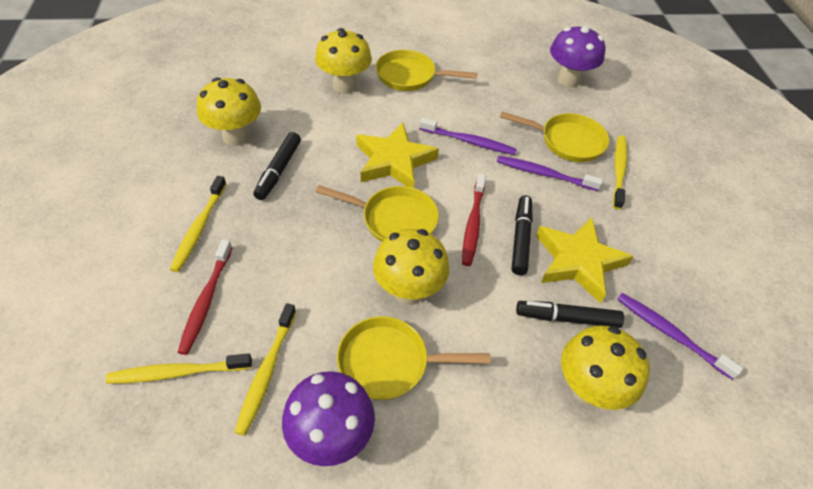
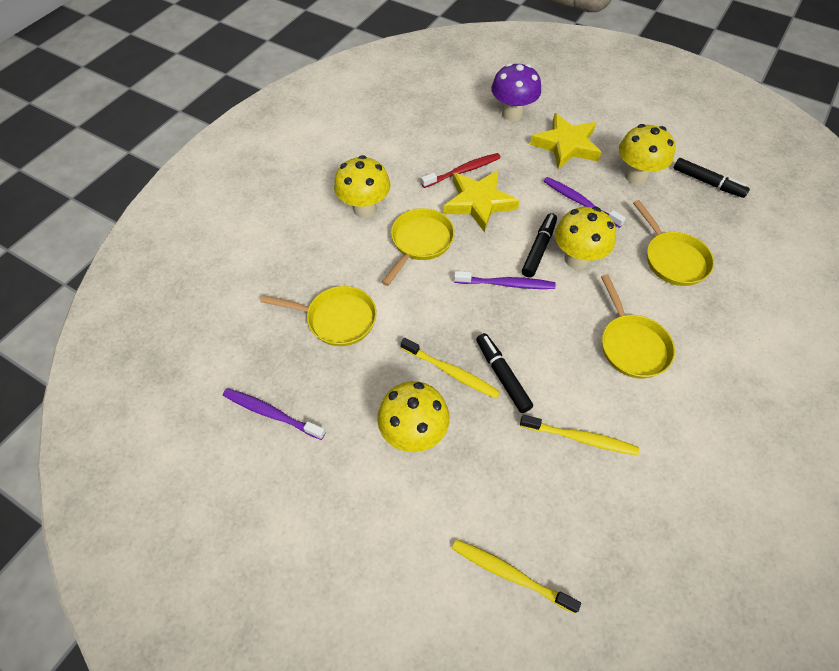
purple mushroom: 2 -> 1
red toothbrush: 2 -> 1
yellow toothbrush: 4 -> 3

